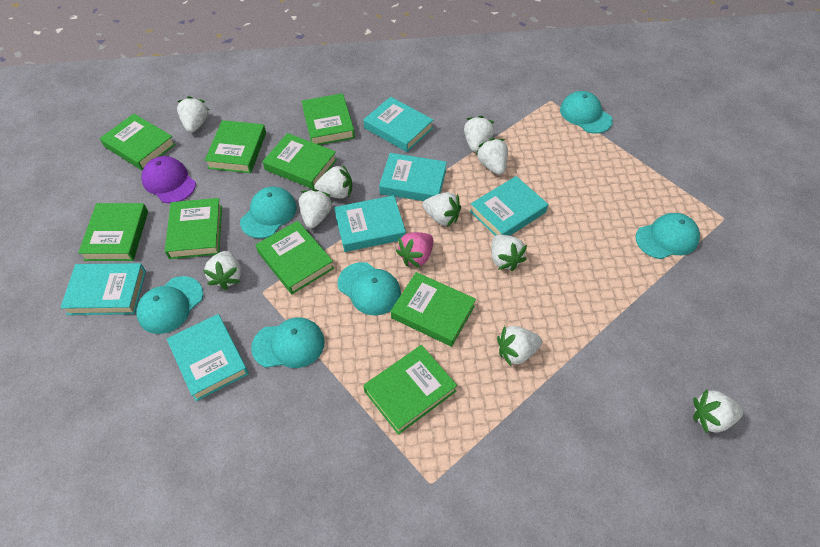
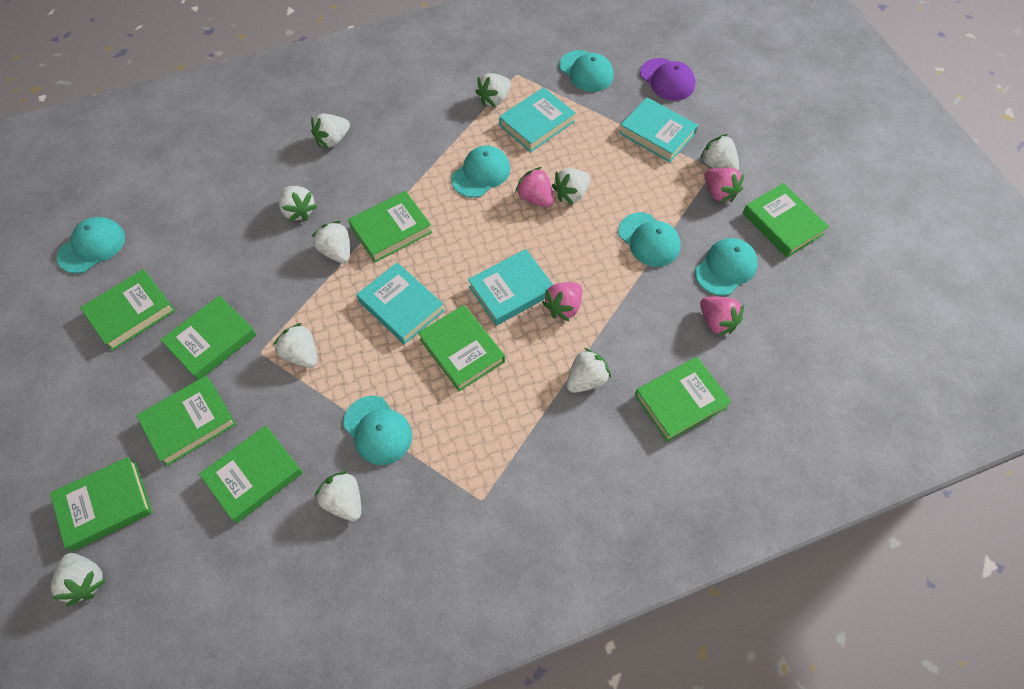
pink strawberry: 1 -> 4
turquoise book: 6 -> 4

